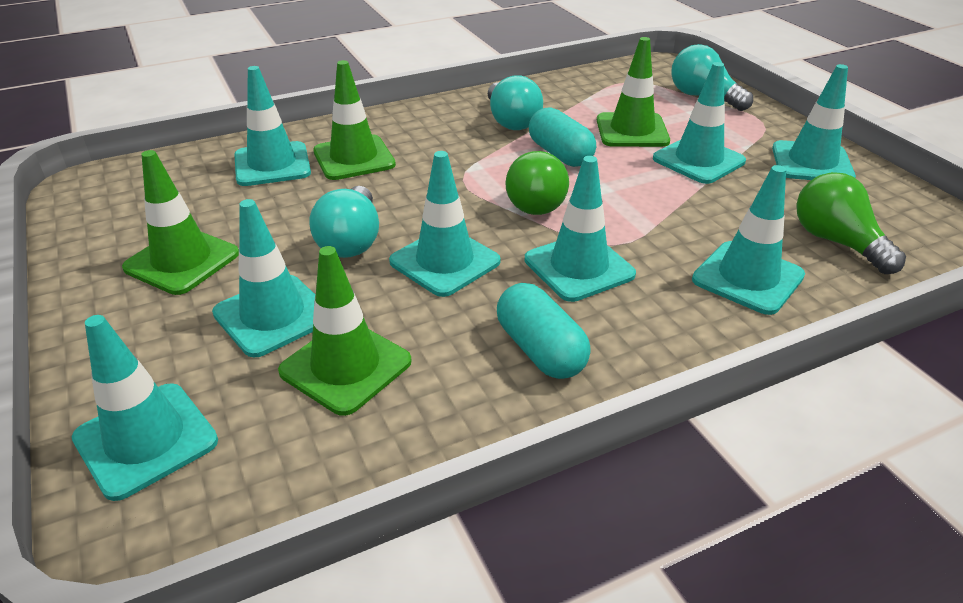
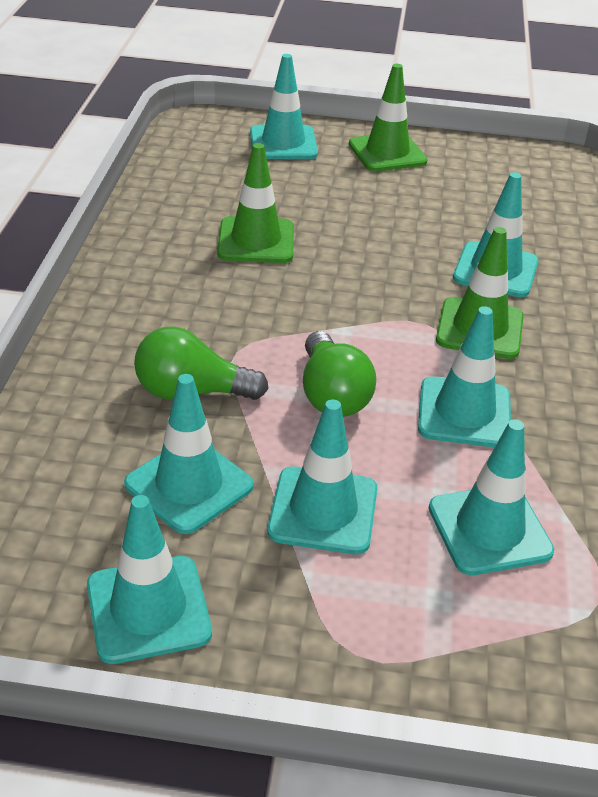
green traffic cone: 4 -> 3
turquoise capsule: 2 -> 0
turquoise light bulb: 3 -> 0
turquoise traffic cone: 8 -> 7

